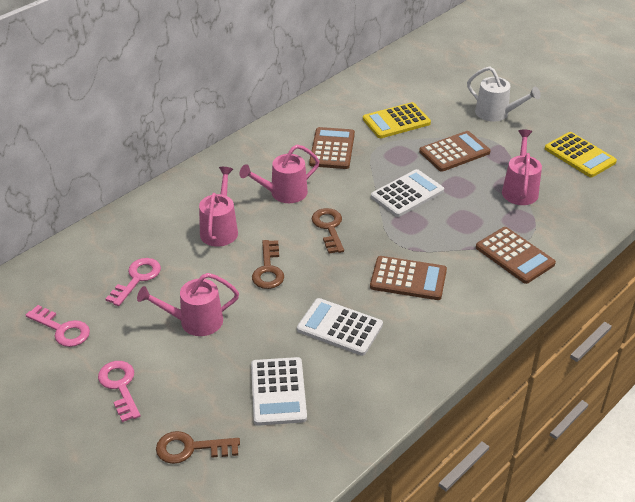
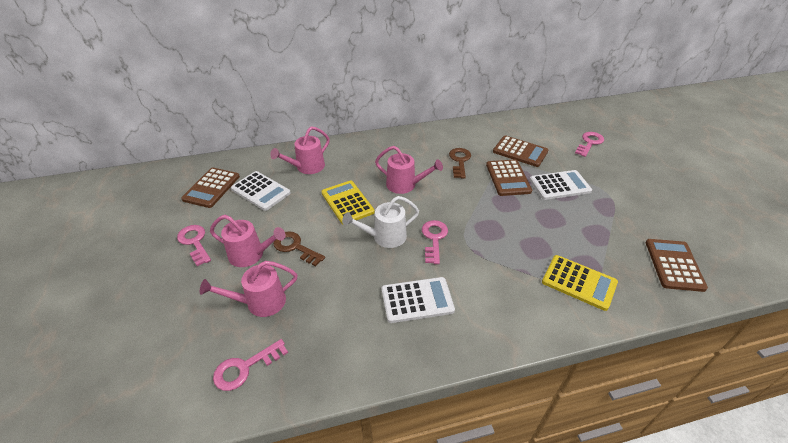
brown key: 3 -> 2
pink key: 3 -> 4

